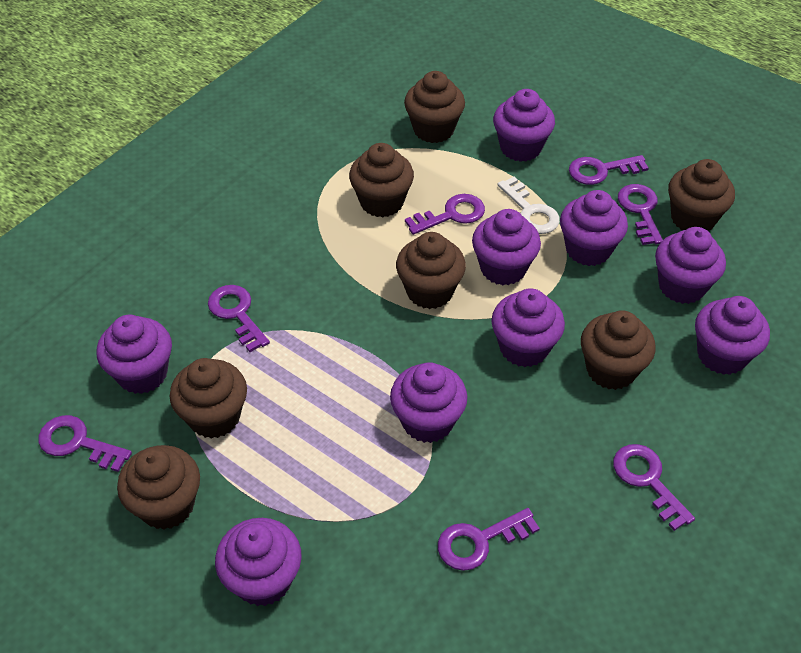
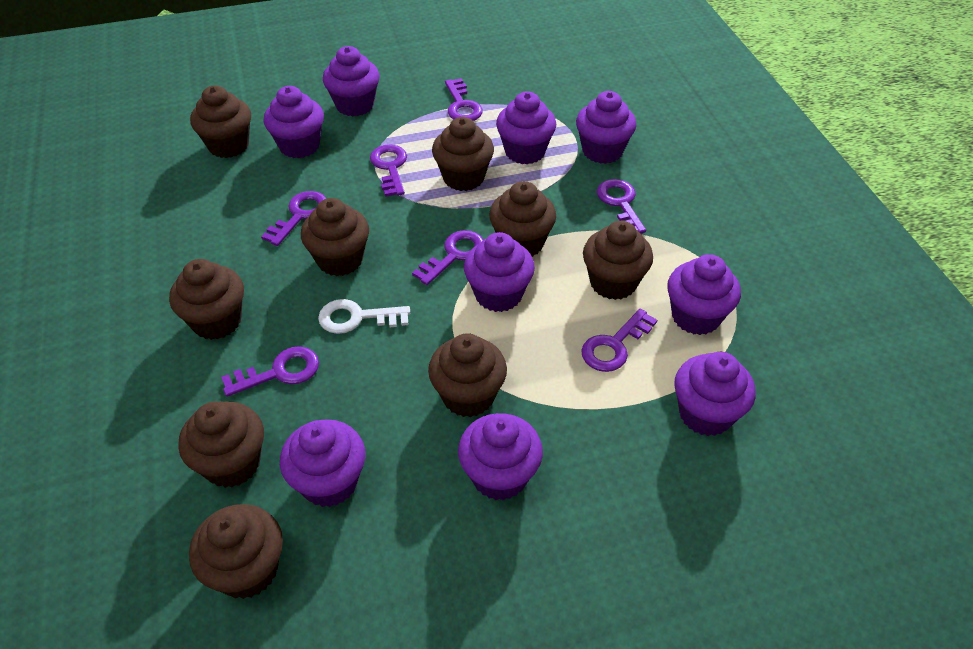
brown cupcake: 7 -> 9

